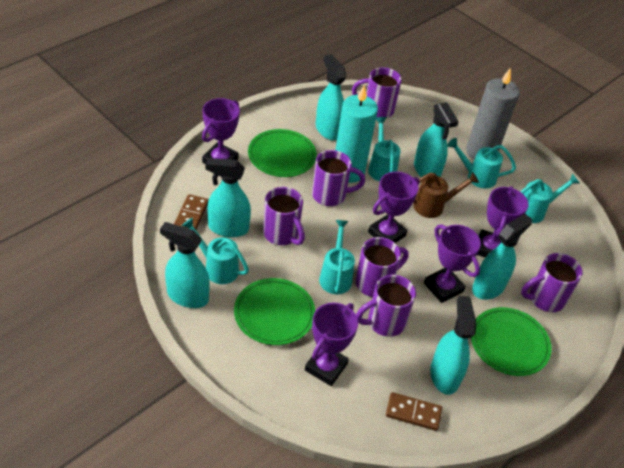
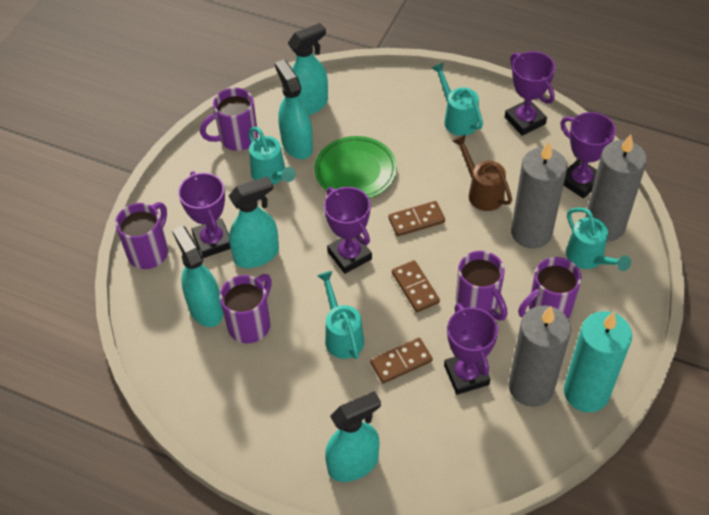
brown domino: 2 -> 3
green plate: 3 -> 1
grey candle: 1 -> 3
purple mug: 6 -> 5
turquoise spray bottle: 6 -> 5
turquoise watering can: 5 -> 4

